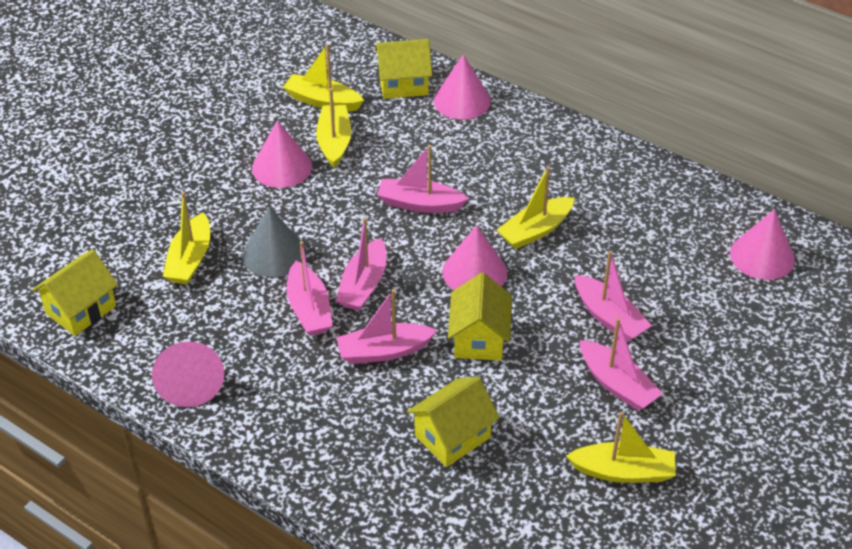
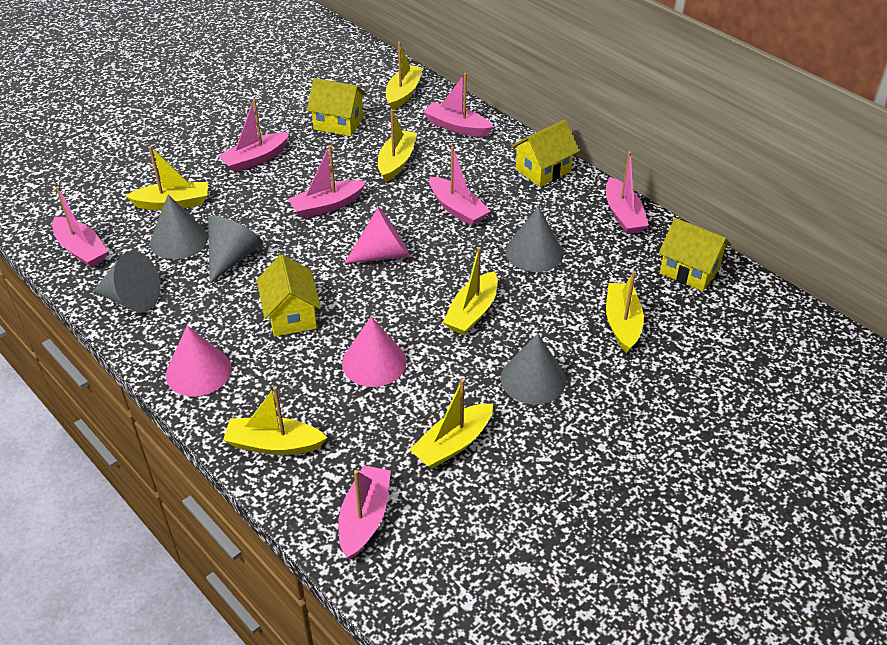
grey cone: 1 -> 5
pink boat: 6 -> 7
pink cone: 5 -> 3
yellow boat: 5 -> 7

